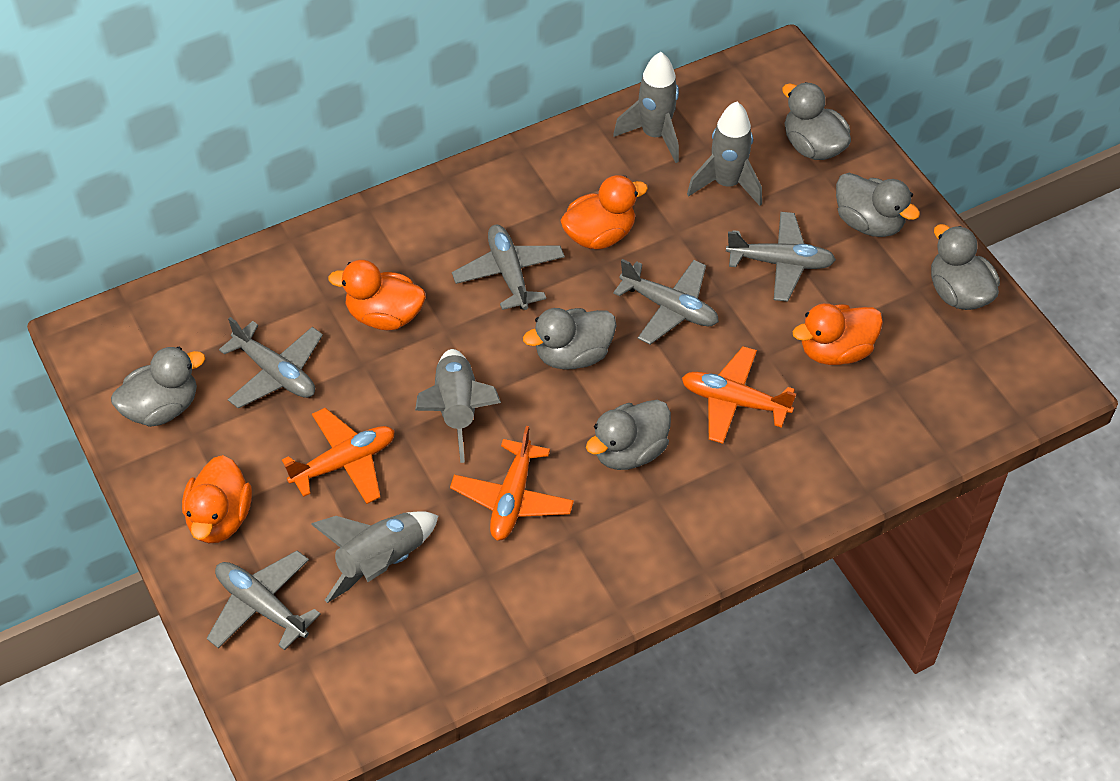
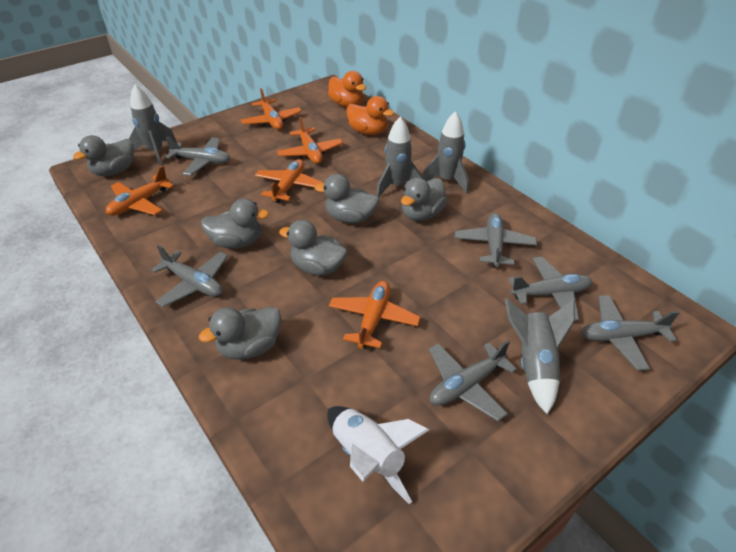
grey plane: 5 -> 6
orange duck: 4 -> 2
orange plane: 3 -> 5
white rocket: 0 -> 1

